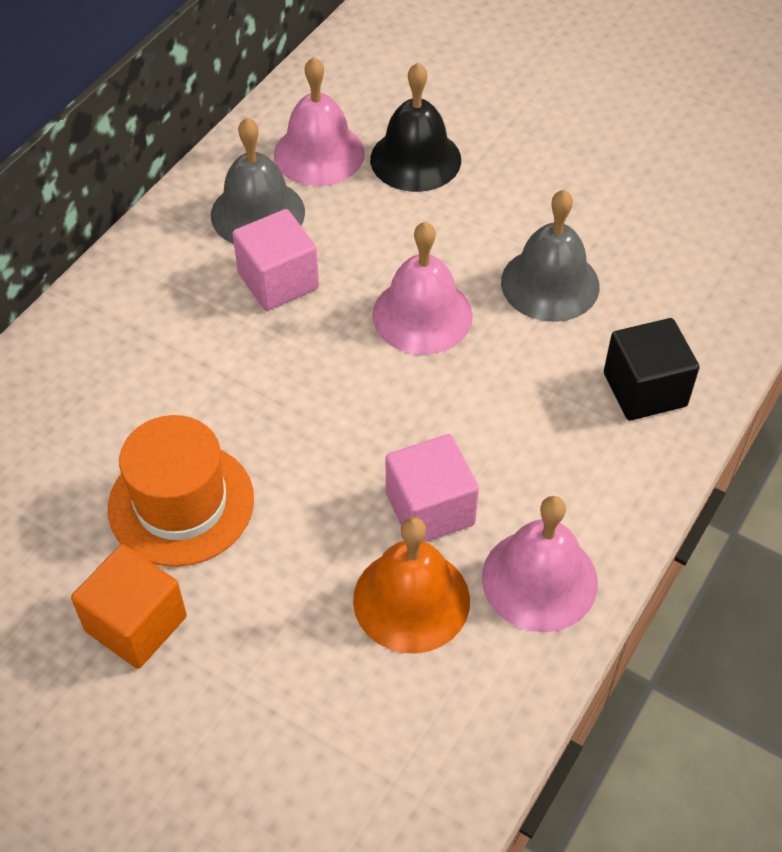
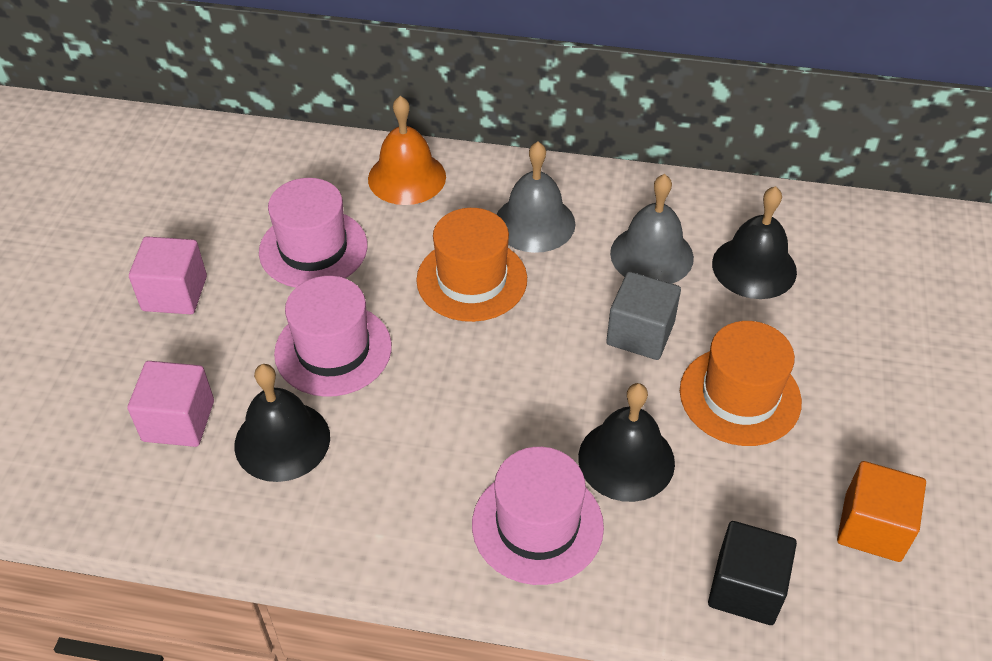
black bell: 1 -> 3
grey cube: 0 -> 1
orange hat: 1 -> 2
pink bell: 3 -> 0
pink hat: 0 -> 3

